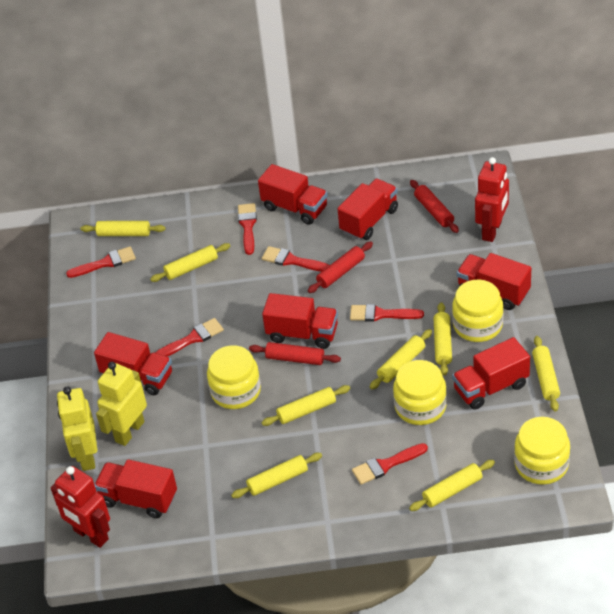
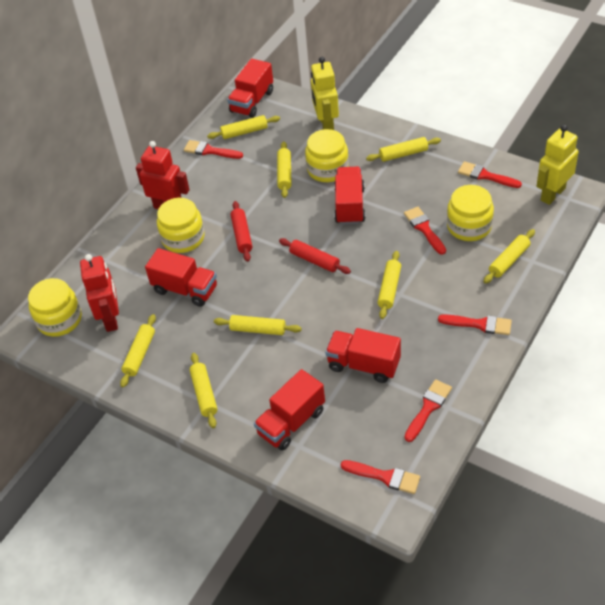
red rolling pin: 3 -> 2
red truck: 7 -> 5

